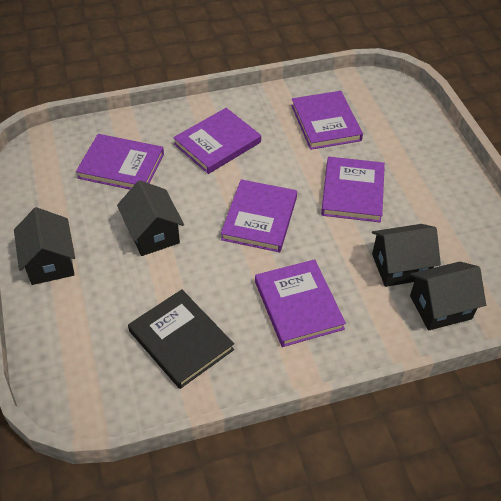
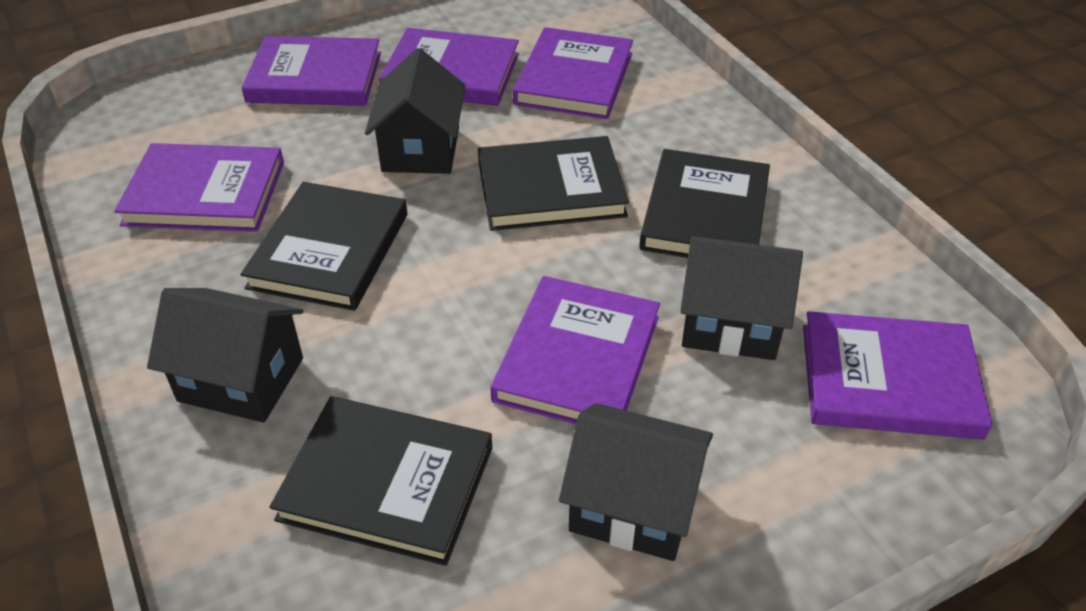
black book: 1 -> 4

